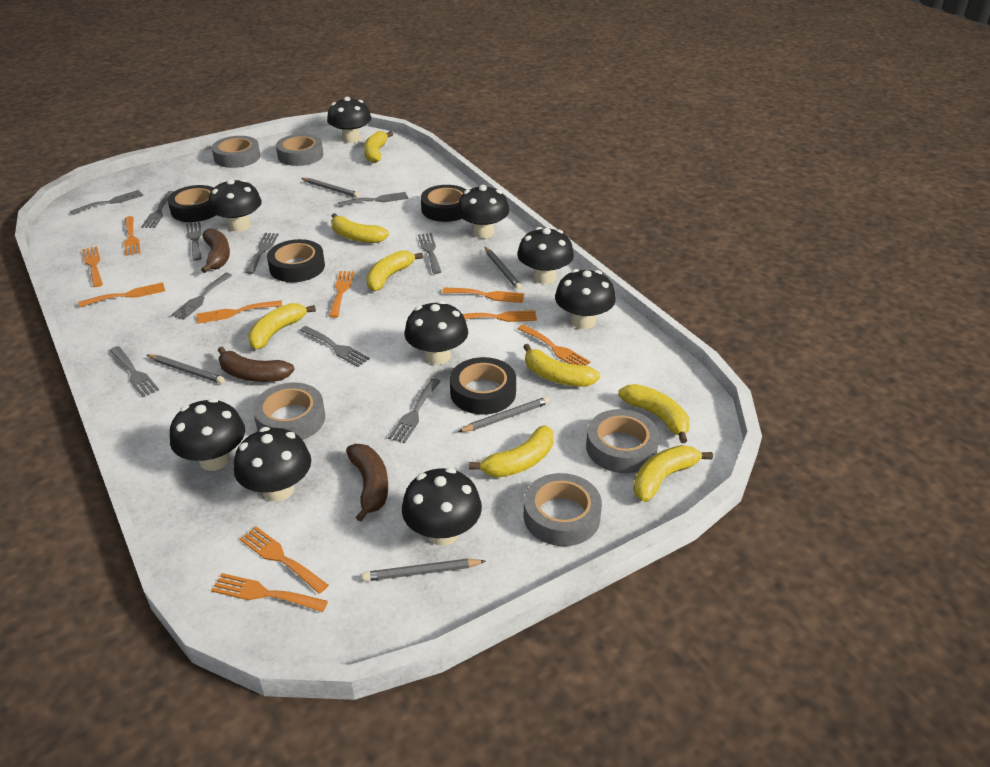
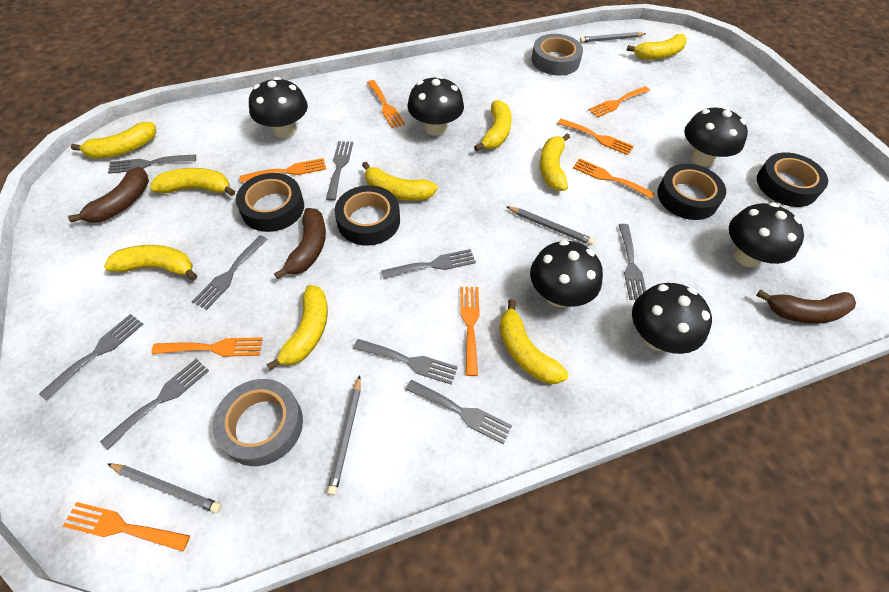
black mushroom: 9 -> 6
grey fork: 10 -> 9
grey pencil: 5 -> 4
grey tape: 5 -> 2
orange fork: 10 -> 8
yellow banana: 8 -> 9

